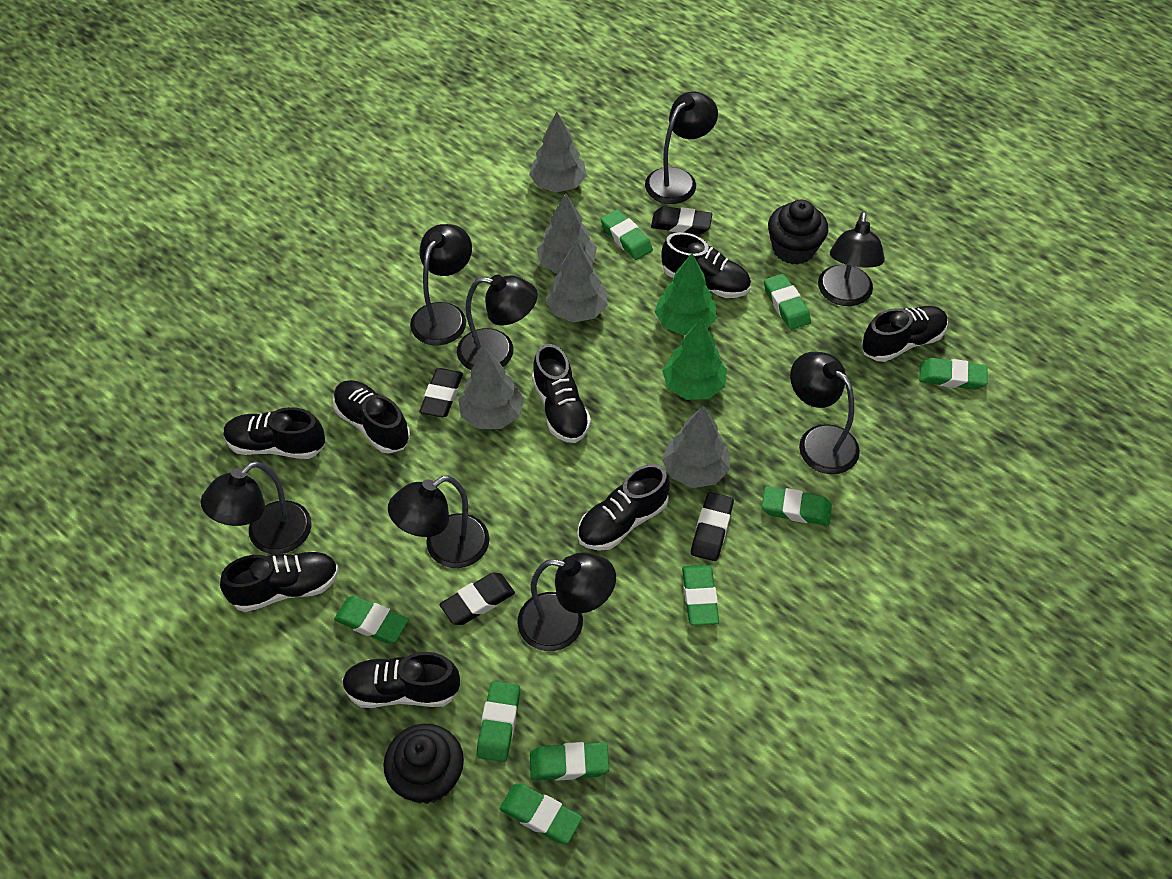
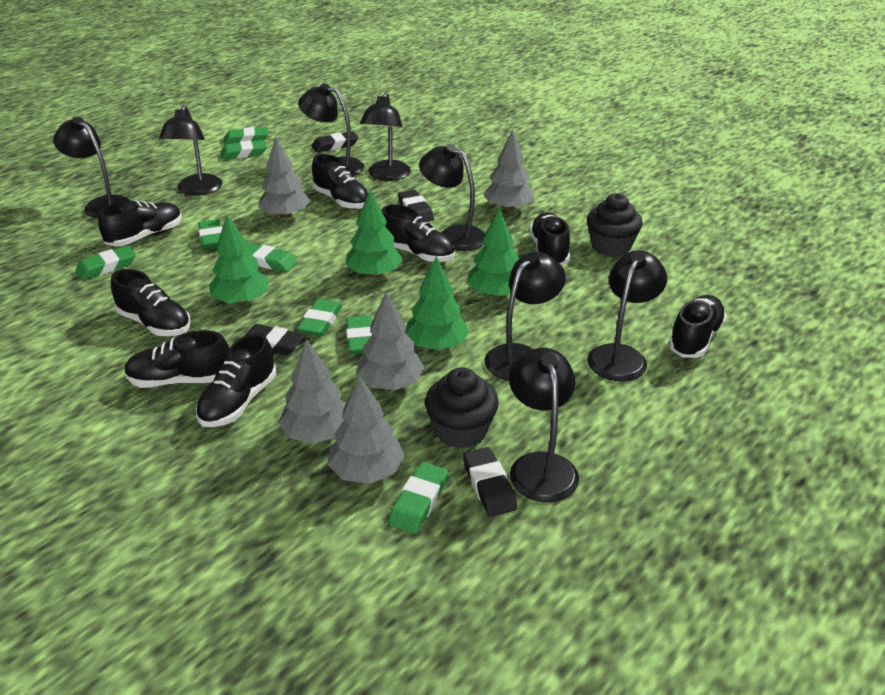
green eraser: 9 -> 8
green tree: 2 -> 4

